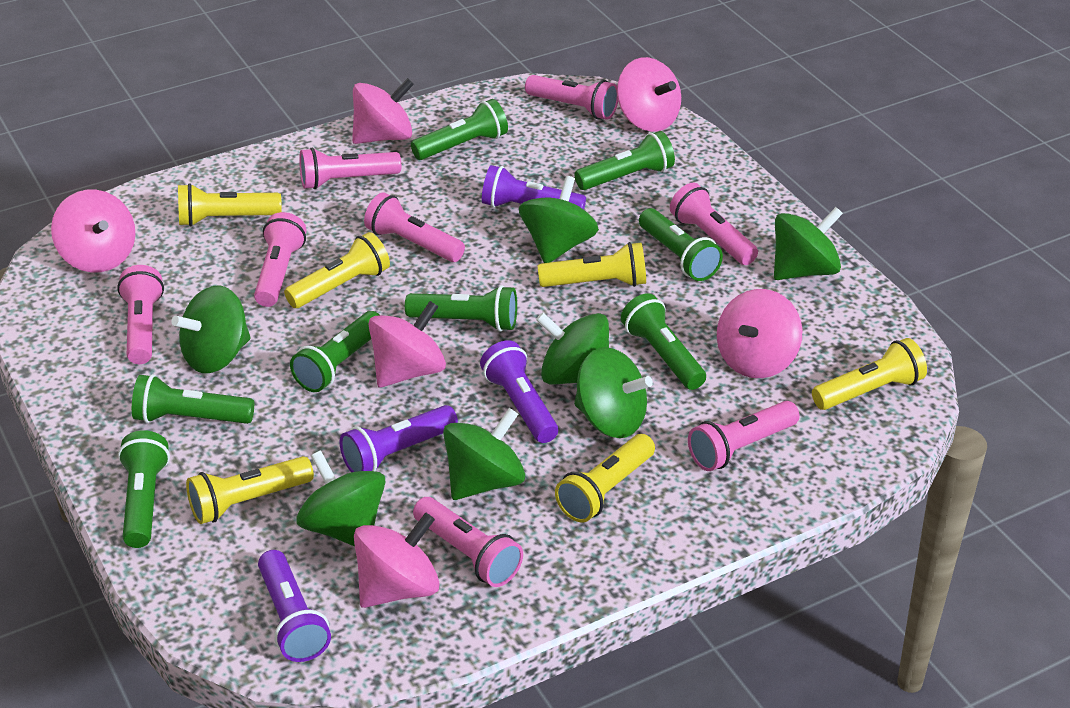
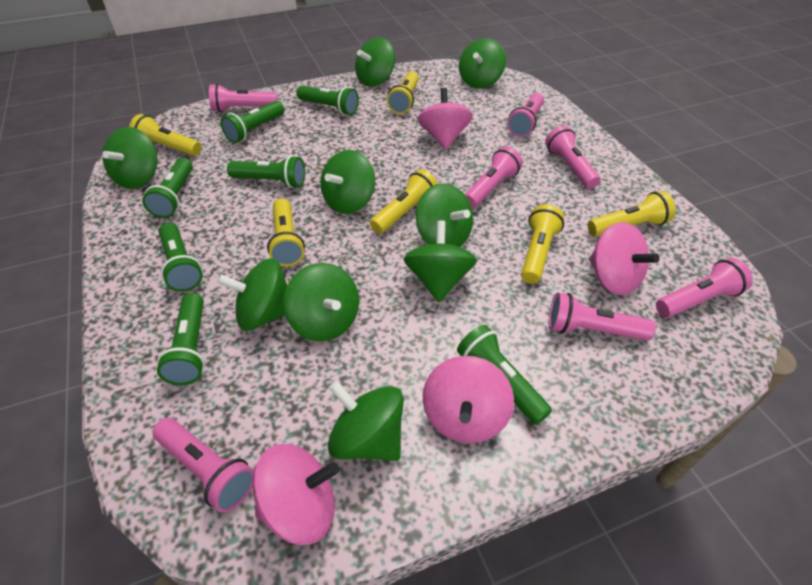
green flashlight: 8 -> 7
green spinning top: 7 -> 9
pink flashlight: 8 -> 7
pink spinning top: 6 -> 4
purple flashlight: 4 -> 0

